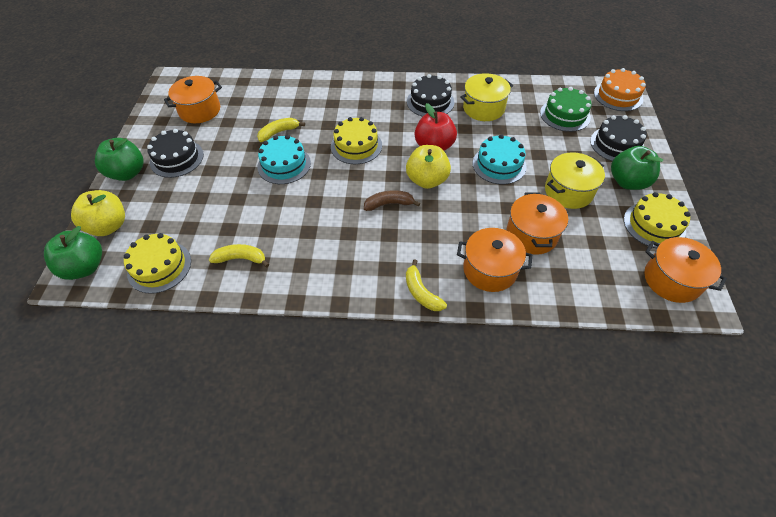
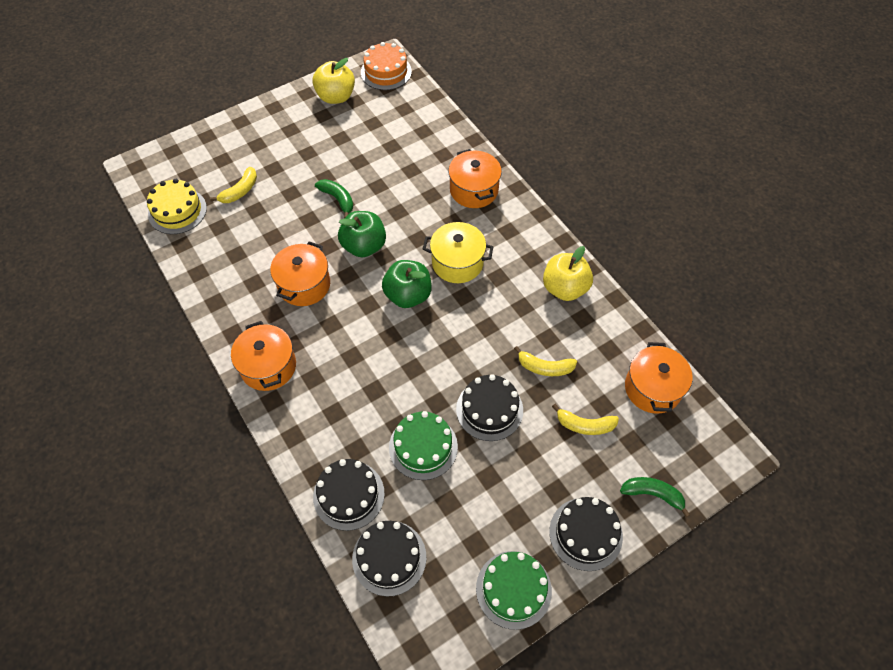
black cake: 3 -> 4
brown banana: 1 -> 0
green apple: 3 -> 2
green banana: 0 -> 2
green cake: 1 -> 2
red apple: 1 -> 0
turquoise cake: 2 -> 0
yellow cake: 3 -> 1
yellow pot: 2 -> 1

